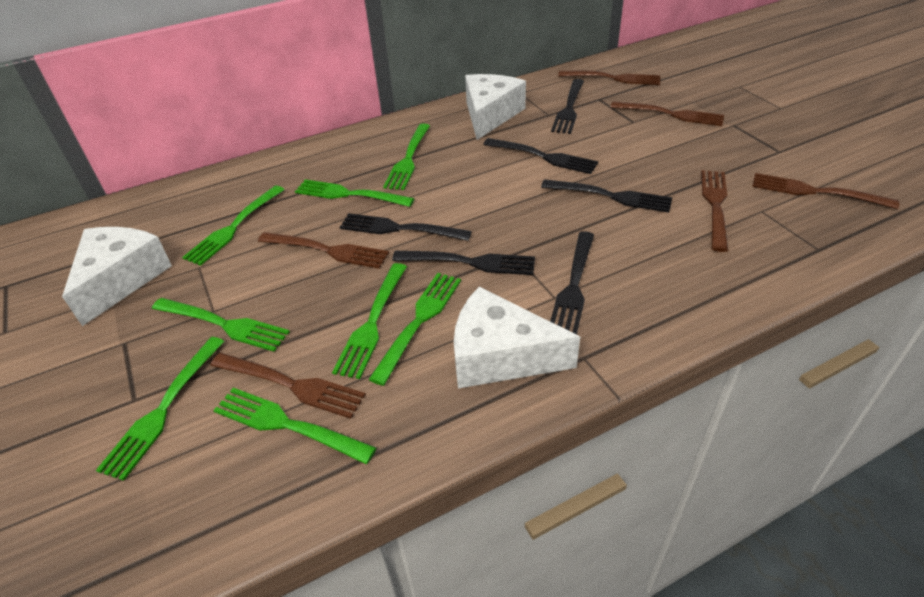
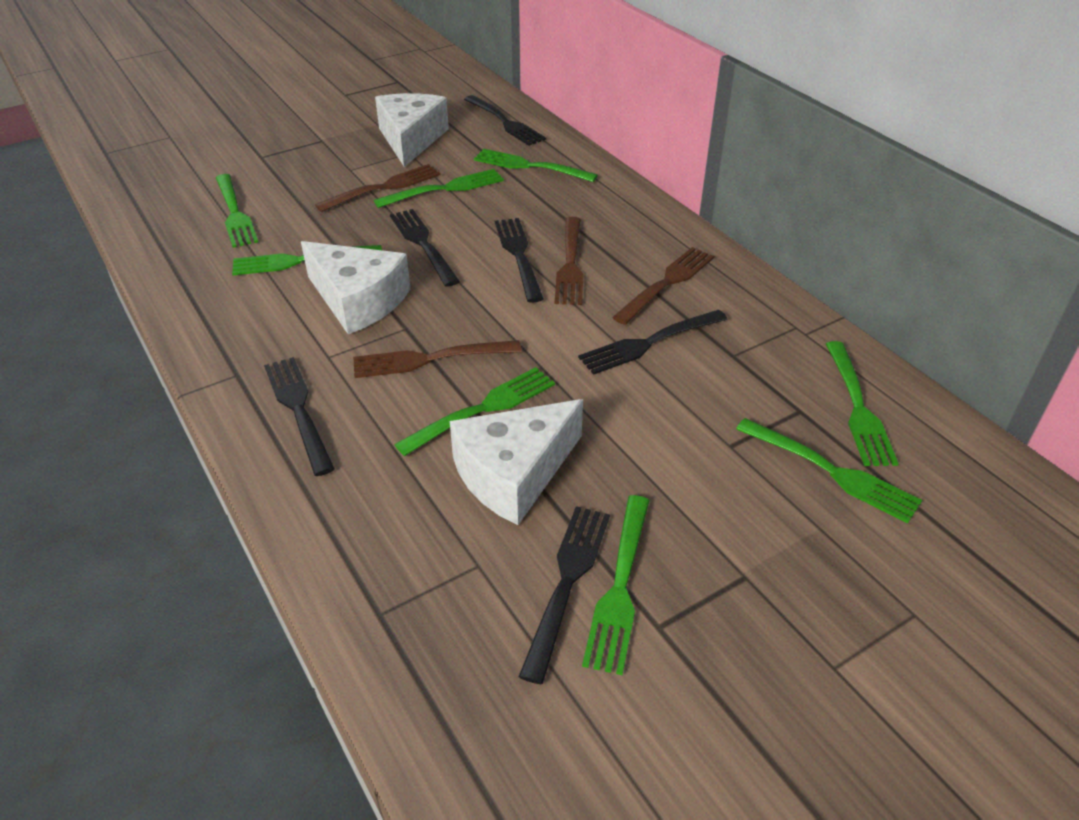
brown fork: 6 -> 4

